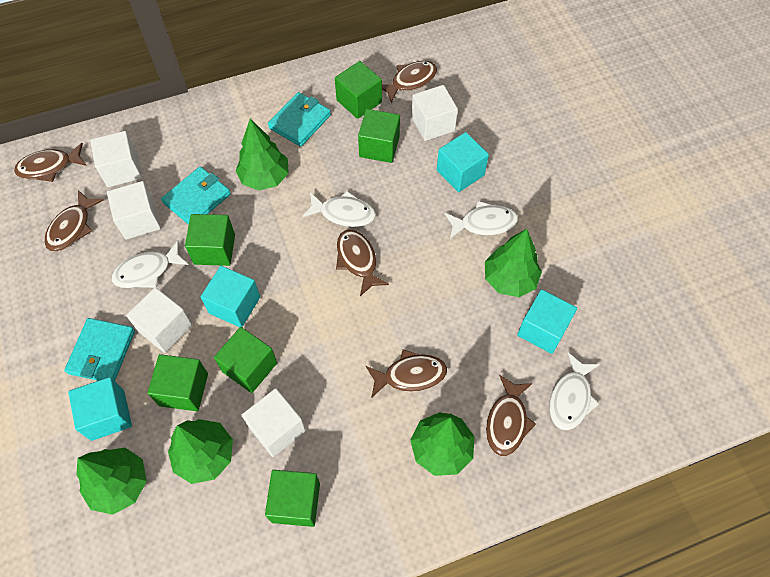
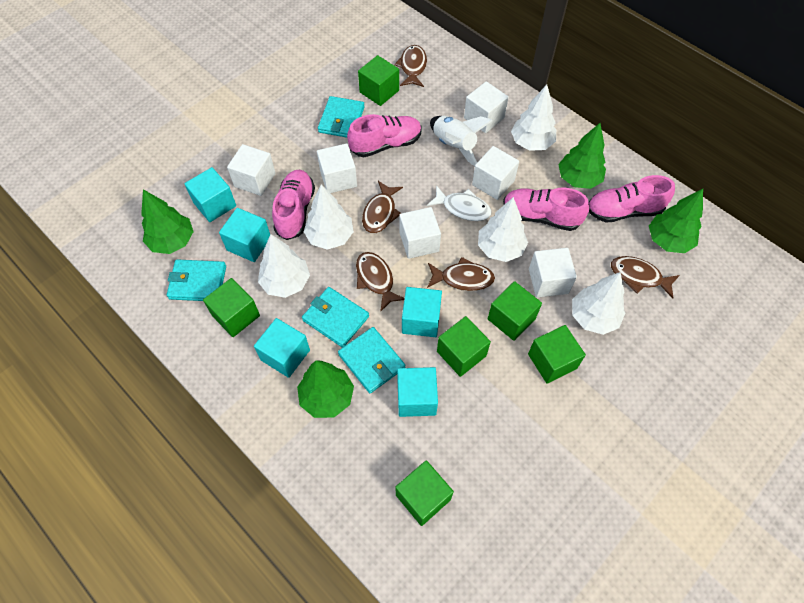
brown fish: 6 -> 5
green tree: 5 -> 4
pink shoe: 0 -> 4
turquoise cube: 4 -> 5
turquoise wallet: 3 -> 4
white cube: 5 -> 6
white fish: 4 -> 1
white rocket: 0 -> 1
white tree: 0 -> 5

